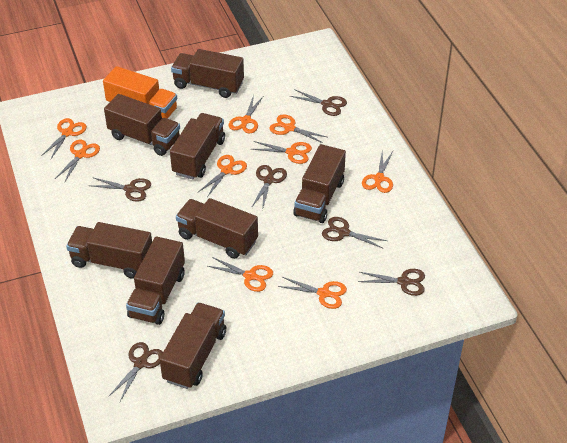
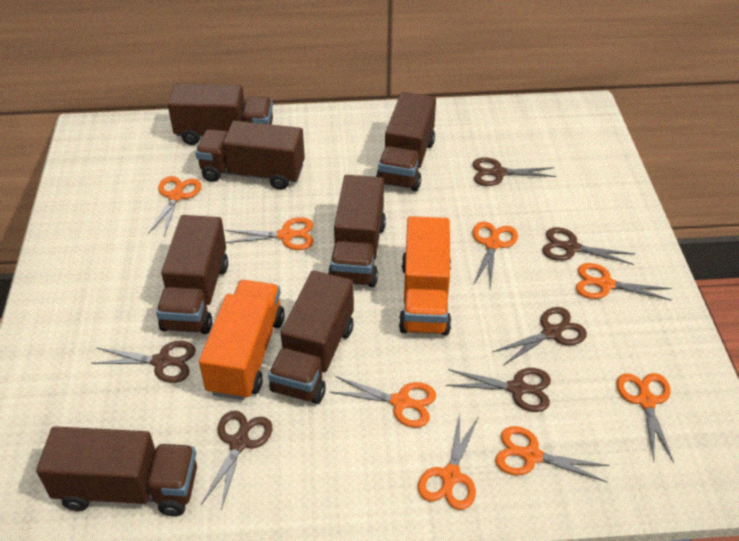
brown truck: 8 -> 7
orange scissors: 9 -> 8
orange truck: 1 -> 2

